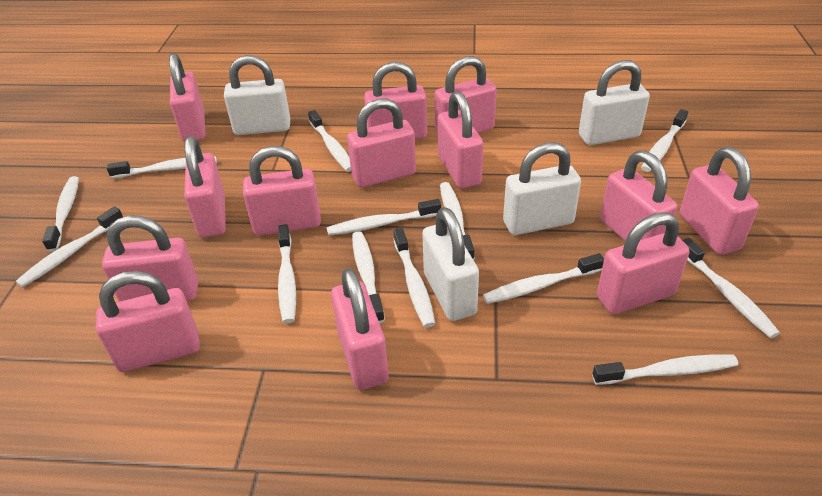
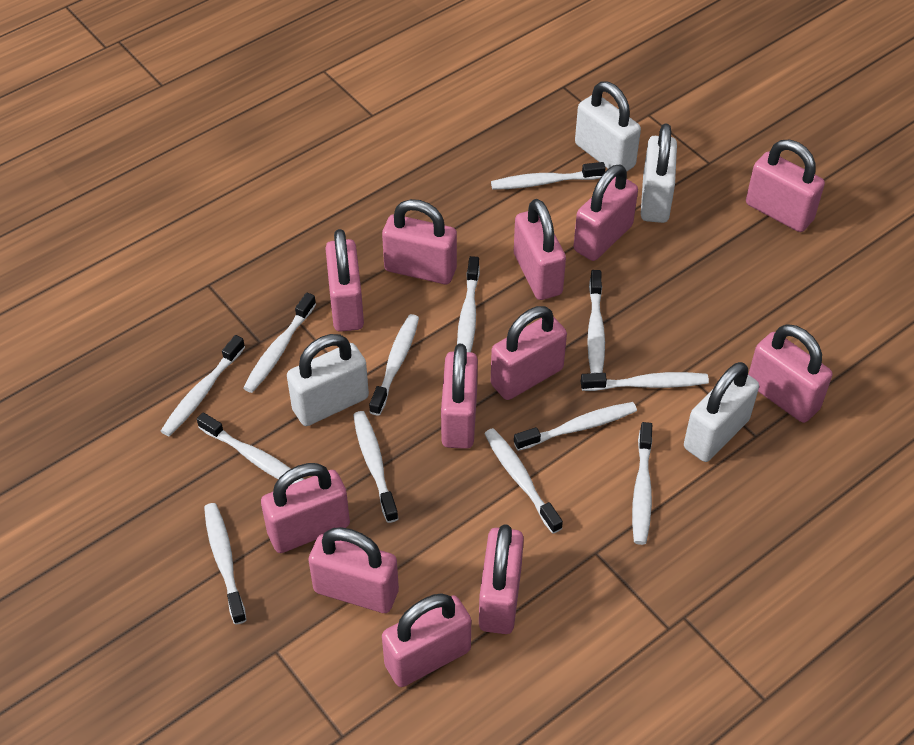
pink padlock: 13 -> 12

